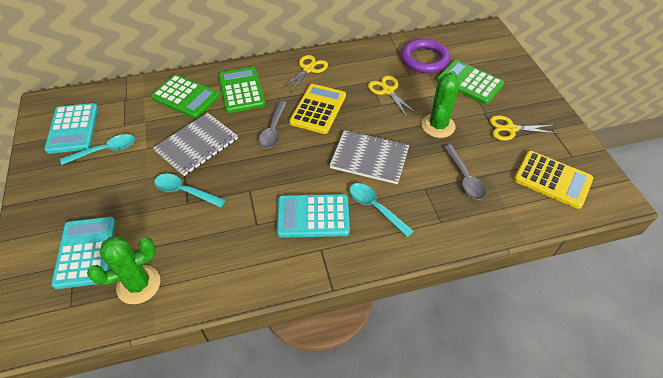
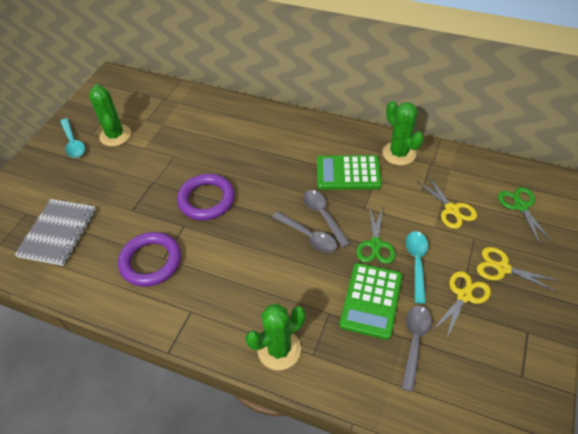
green cactus: 2 -> 3
green calculator: 3 -> 2
green scissors: 0 -> 2
grey notebook: 2 -> 1
grey spoon: 2 -> 3
purple ring: 1 -> 2
turquoise calculator: 3 -> 0
turquoise spoon: 3 -> 2
yellow calculator: 2 -> 0

